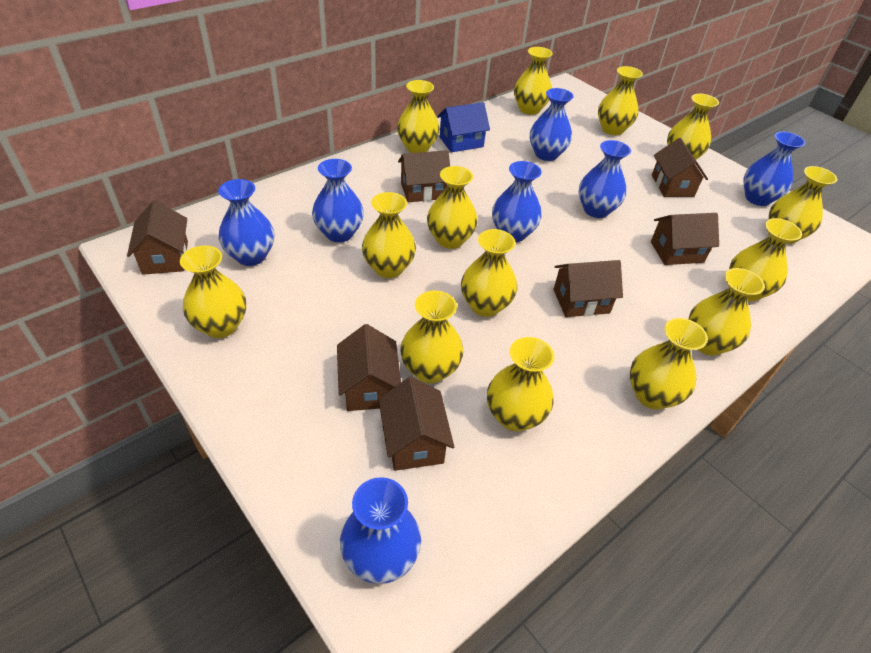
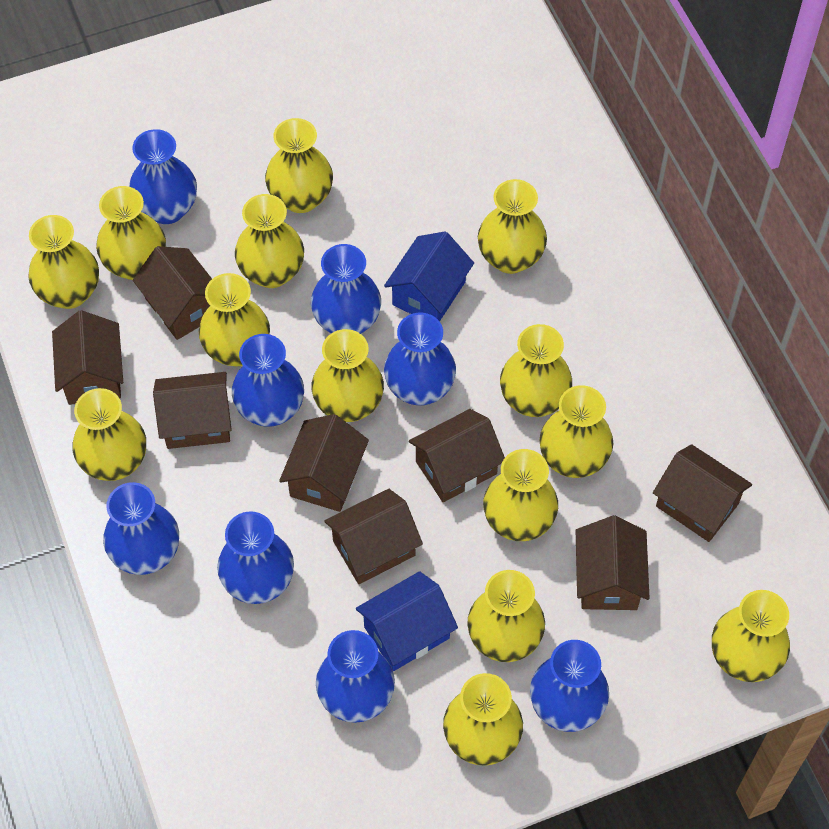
blue house: 1 -> 2
blue vase: 7 -> 8
brown house: 7 -> 8

